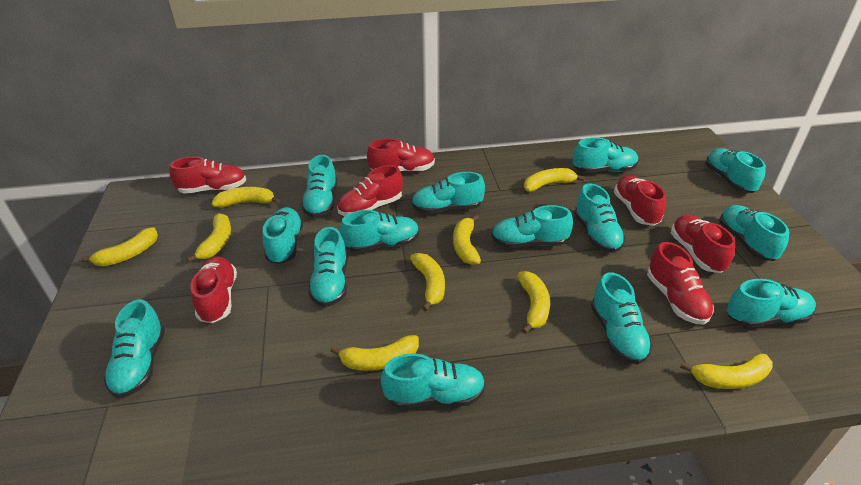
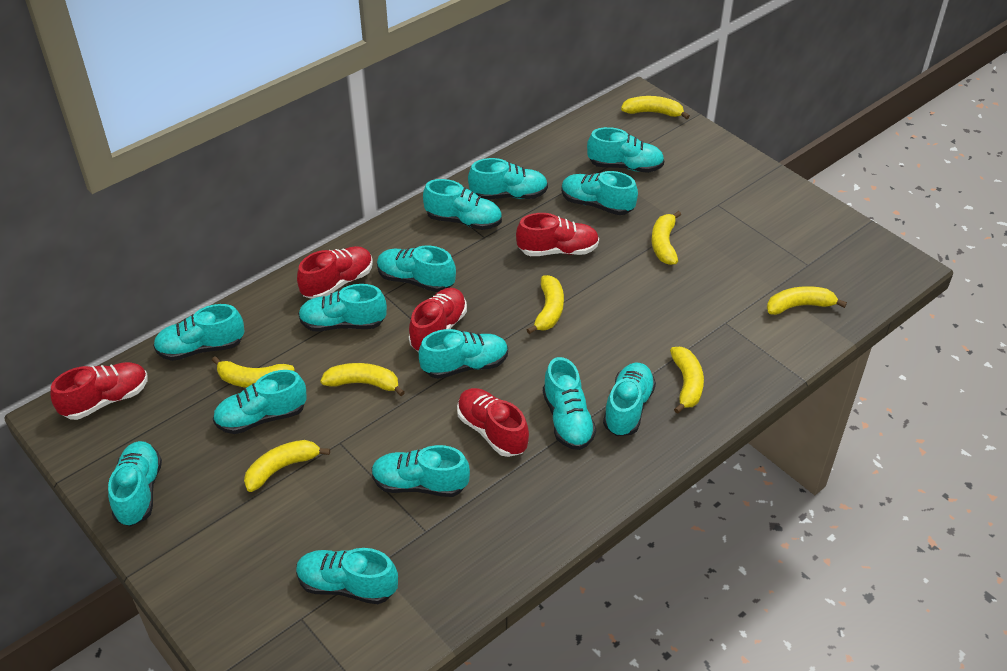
red shoe: 7 -> 5
yellow banana: 9 -> 8

